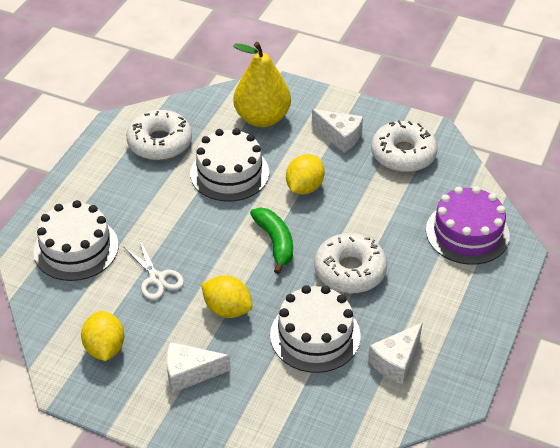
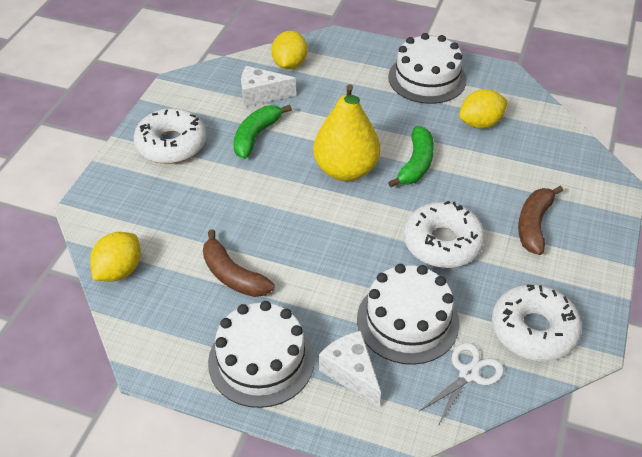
brown banana: 0 -> 2
green banana: 1 -> 2
purple cake: 1 -> 0
white cheese: 3 -> 2

